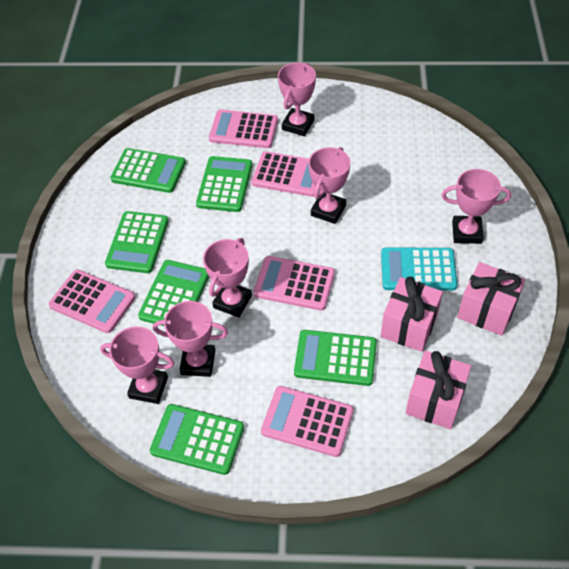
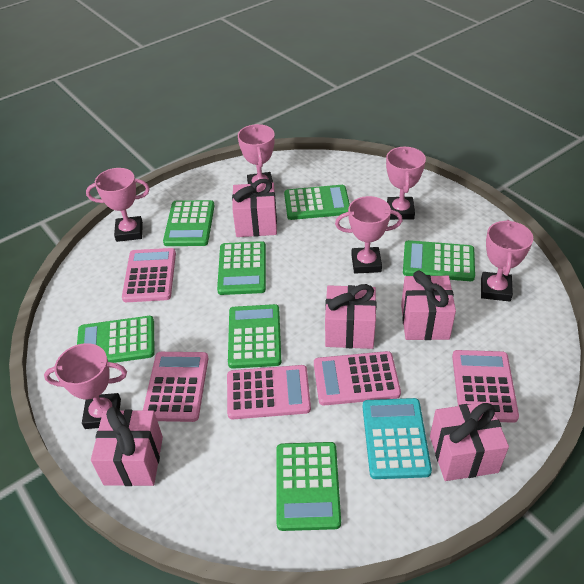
green calculator: 6 -> 7
pink gift: 3 -> 5

